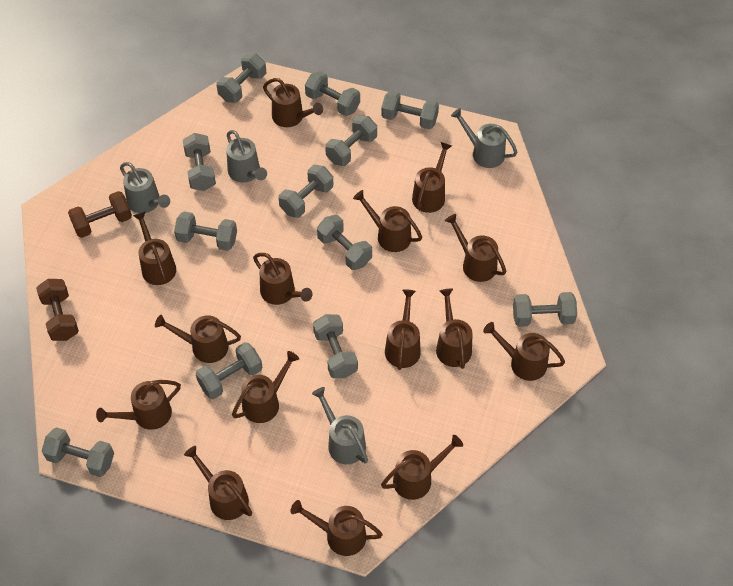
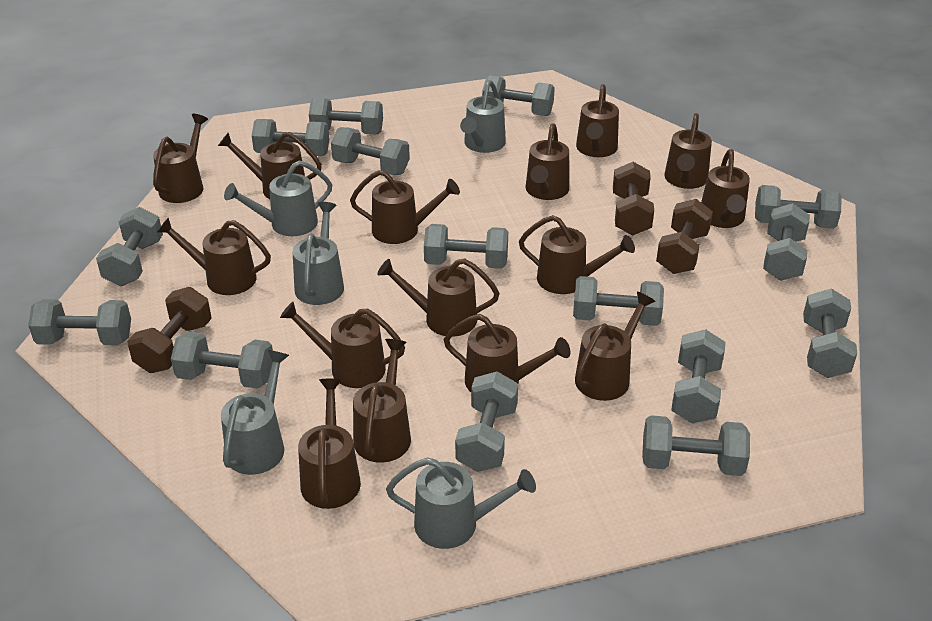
brown dumbbell: 2 -> 3
grey dumbbell: 12 -> 15
grey watering can: 4 -> 5

